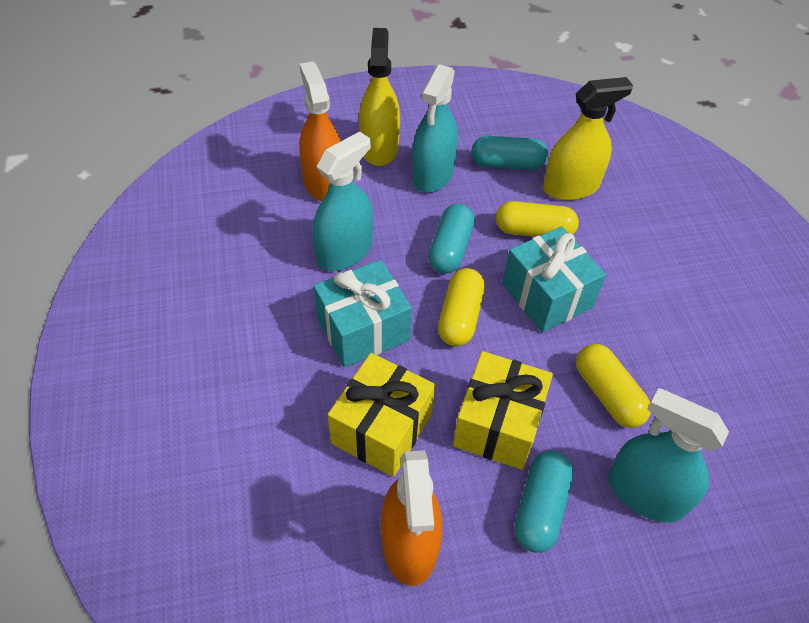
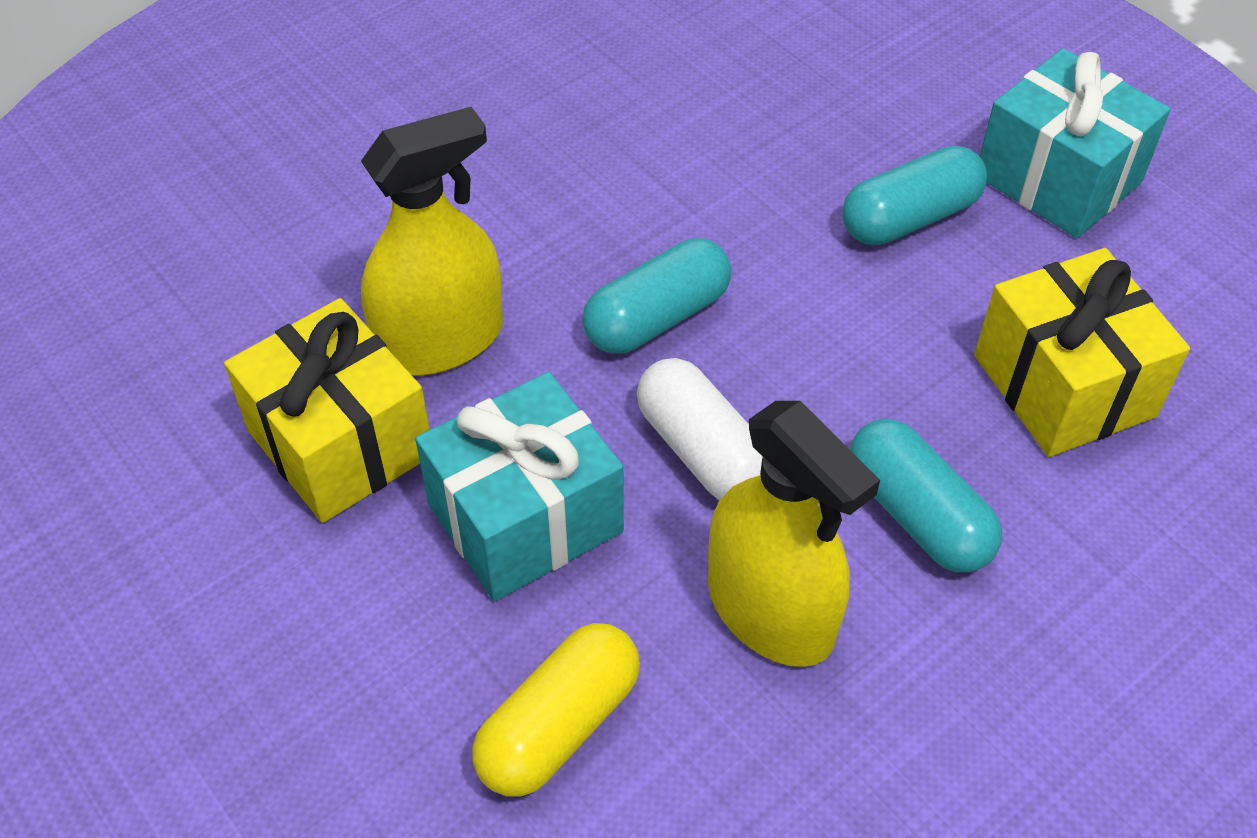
orange spray bottle: 2 -> 0
turquoise spray bottle: 3 -> 0
white capsule: 0 -> 1
yellow capsule: 3 -> 1

